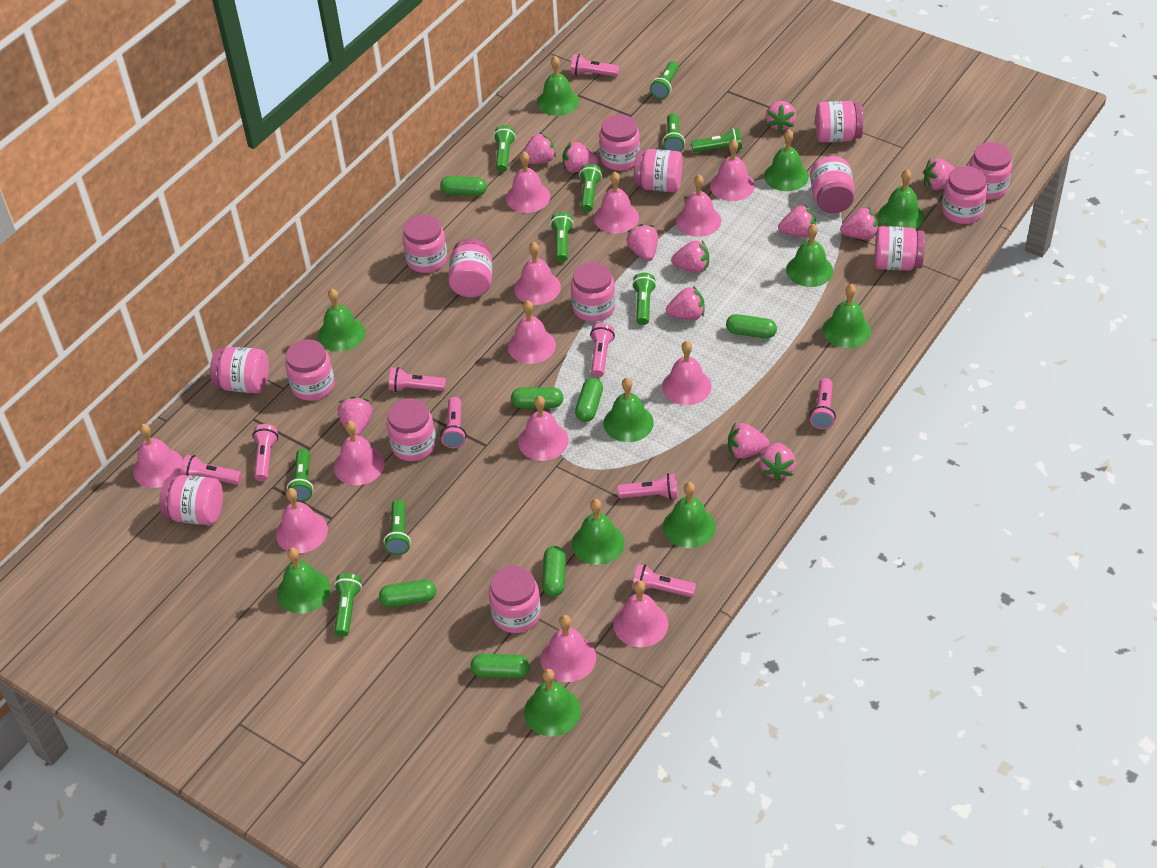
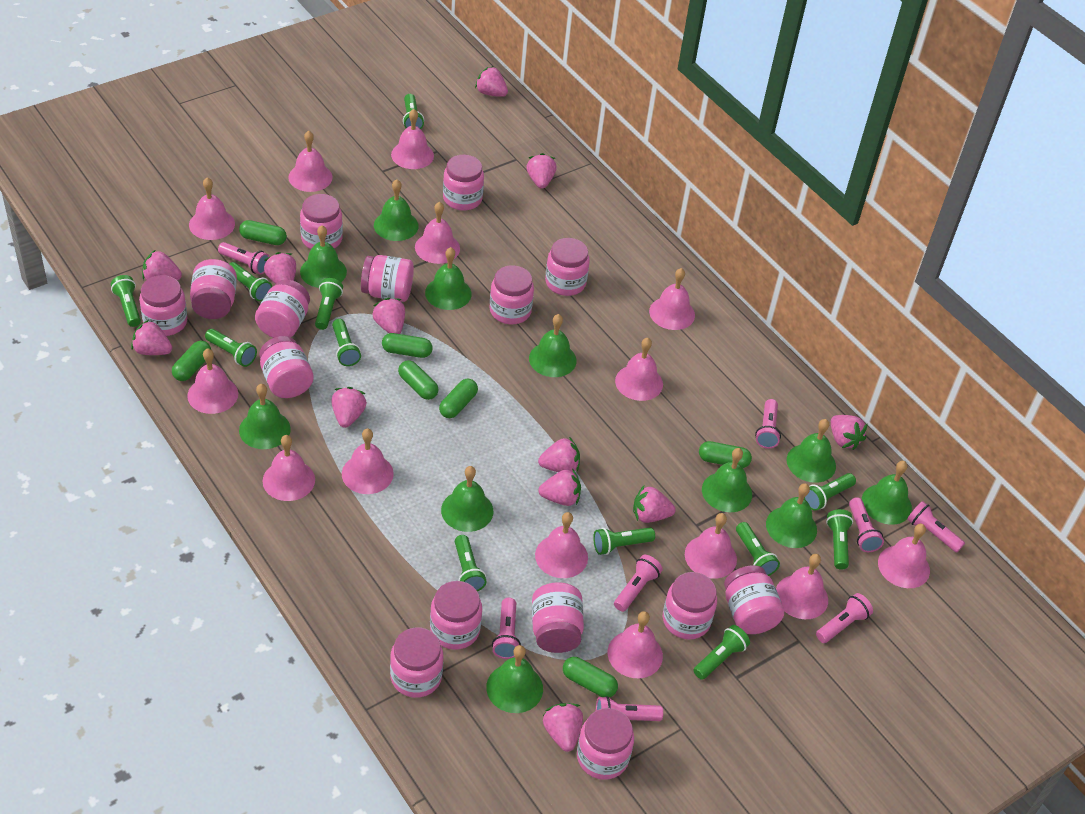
green flashlight: 10 -> 12
pink bell: 13 -> 14
pink flashlight: 9 -> 8

